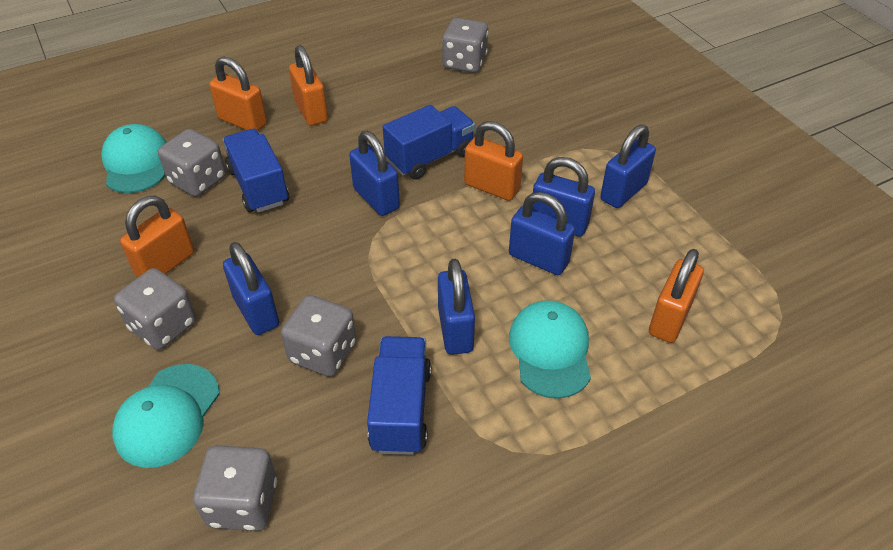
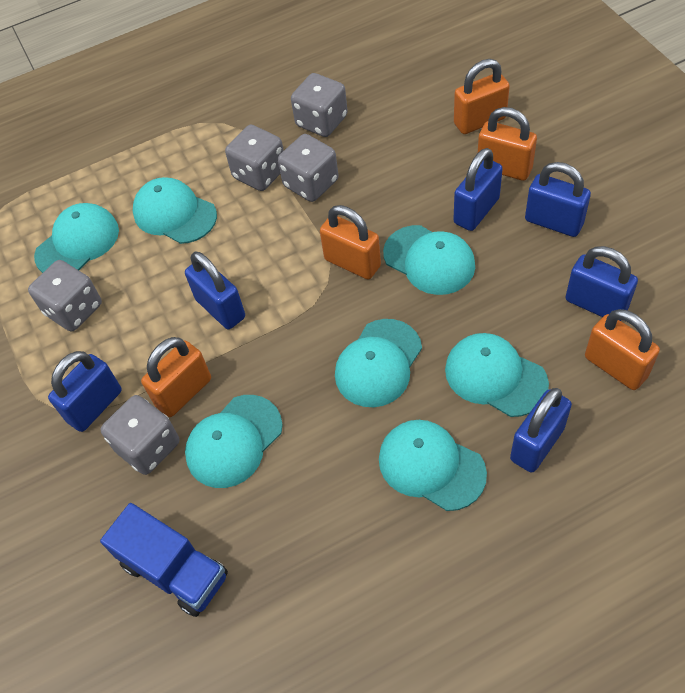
blue truck: 3 -> 1
turquoise cap: 3 -> 7

